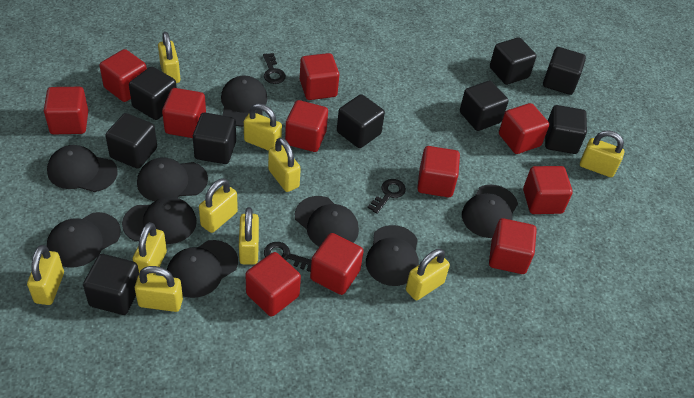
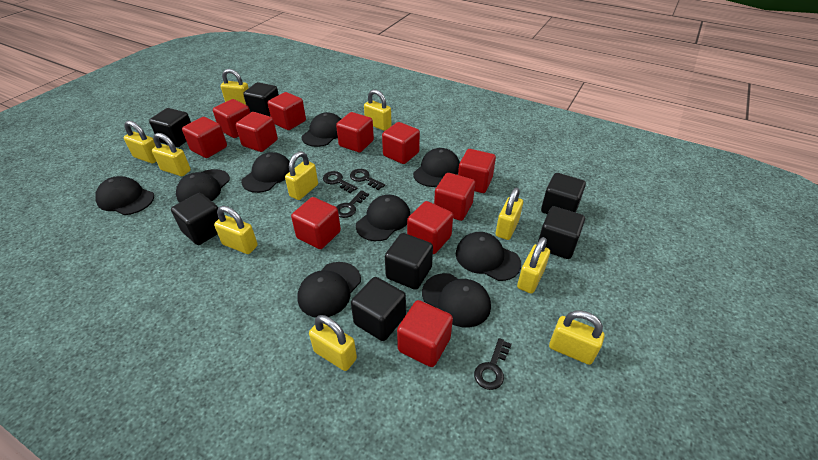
black cube: 9 -> 7
black key: 3 -> 4

